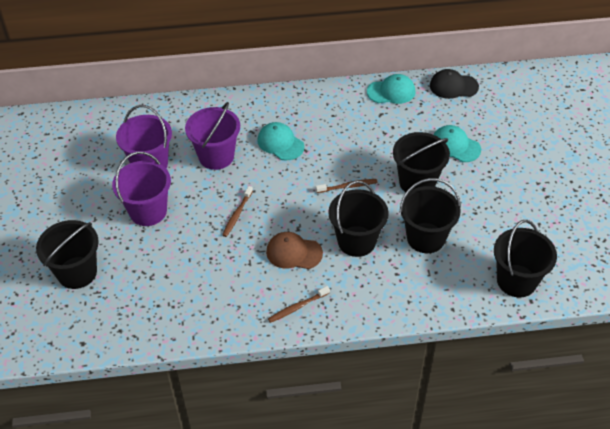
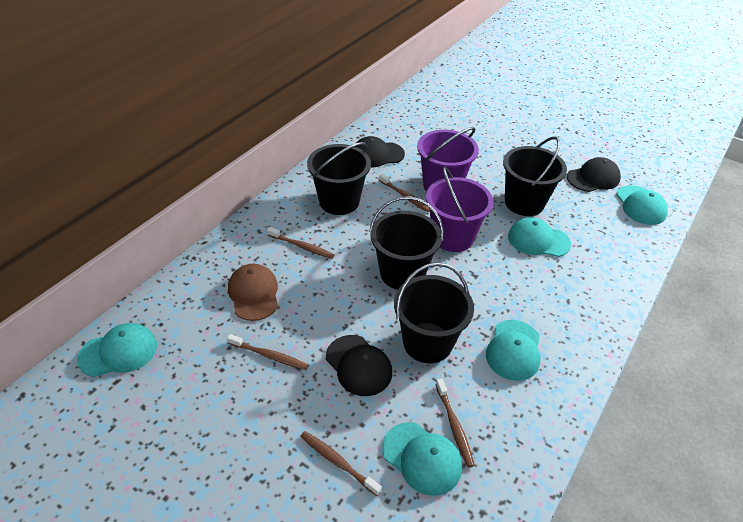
black bucket: 5 -> 4
black cap: 1 -> 3
brown toothbrush: 3 -> 5
purple bucket: 3 -> 2
turquoise cap: 3 -> 5

